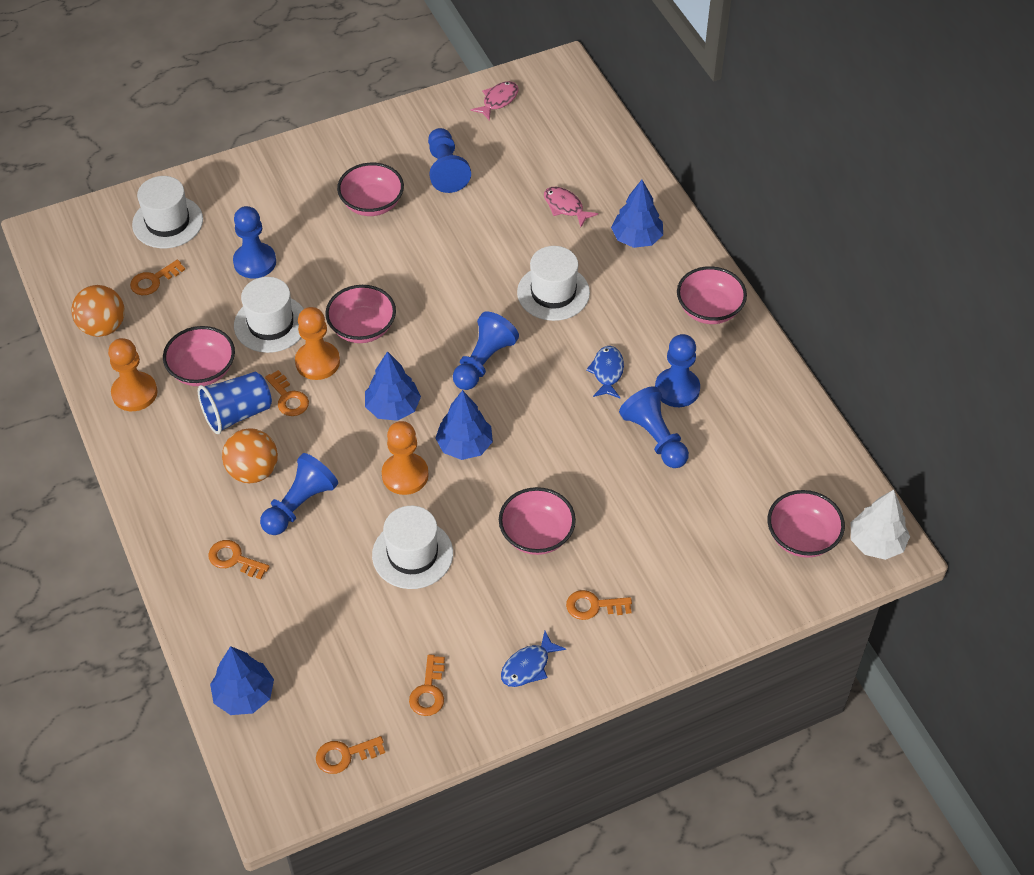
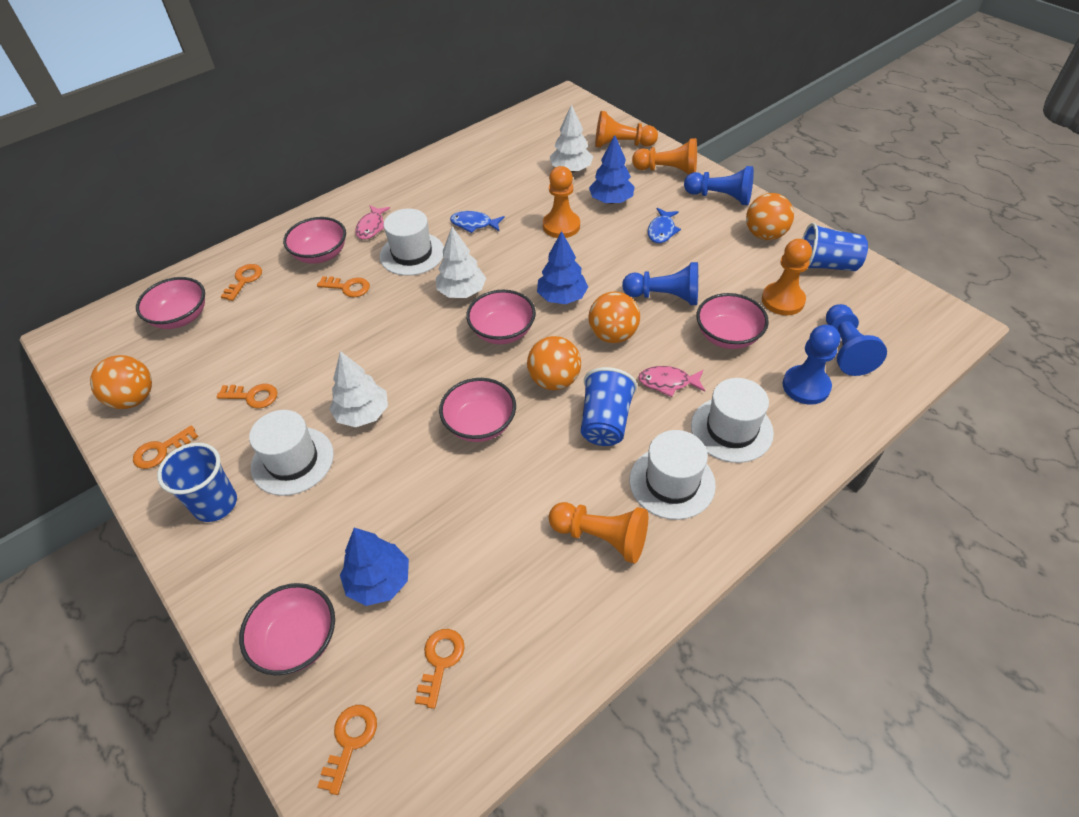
blue cup: 1 -> 3
blue pawn: 6 -> 4
blue tree: 4 -> 3
orange ball: 2 -> 4
orange pawn: 3 -> 5
white tree: 1 -> 3

